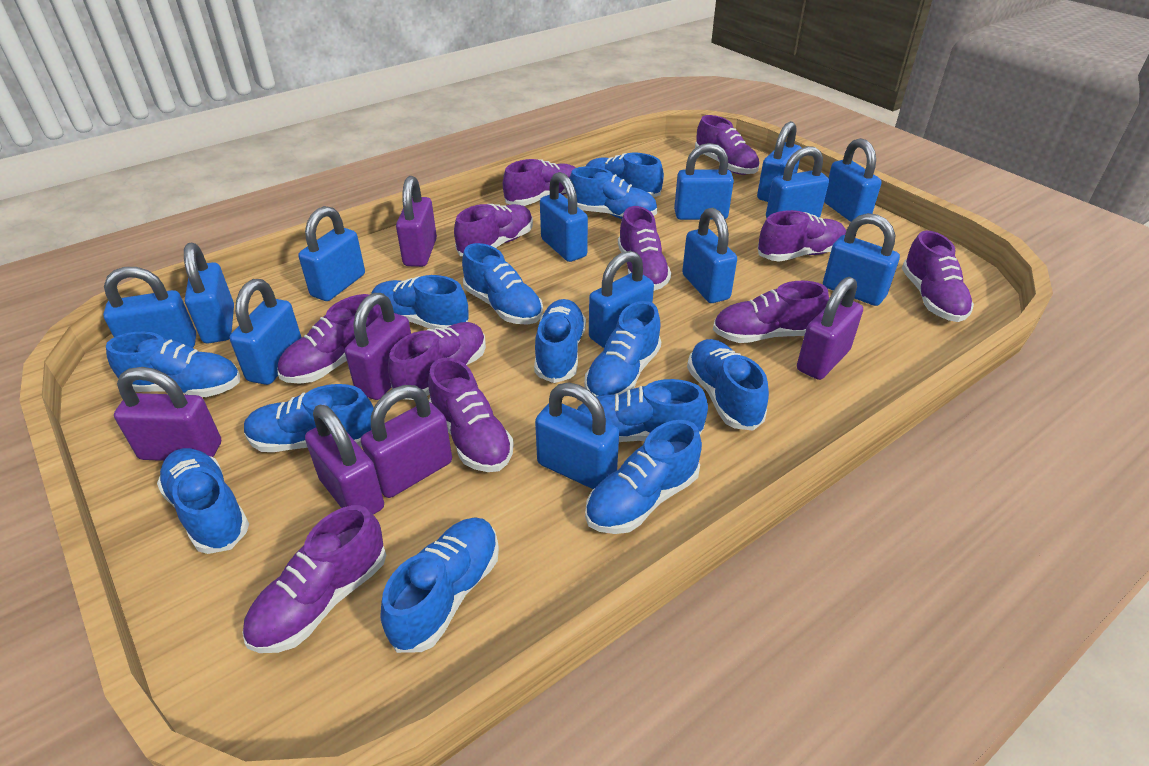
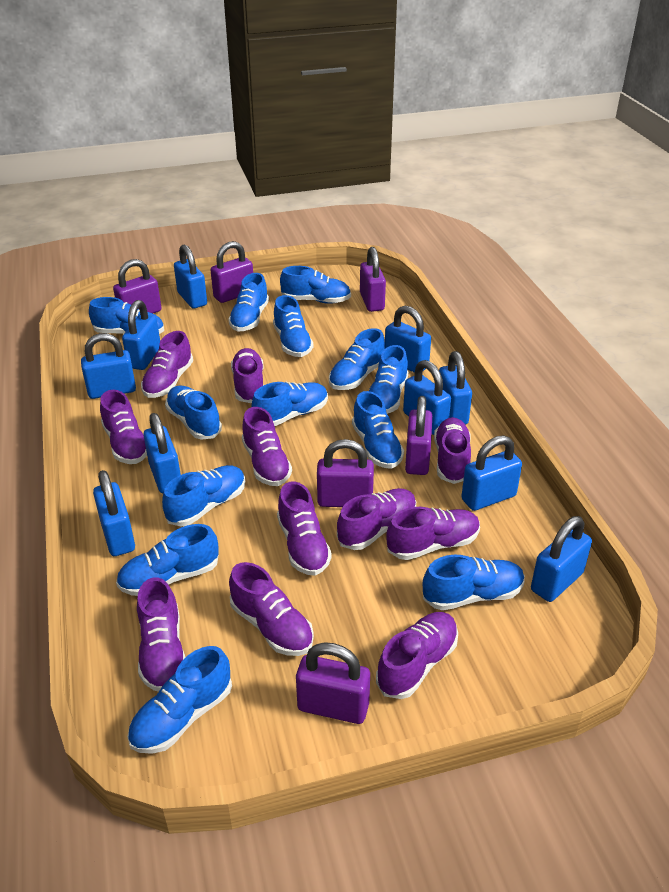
blue padlock: 13 -> 10

